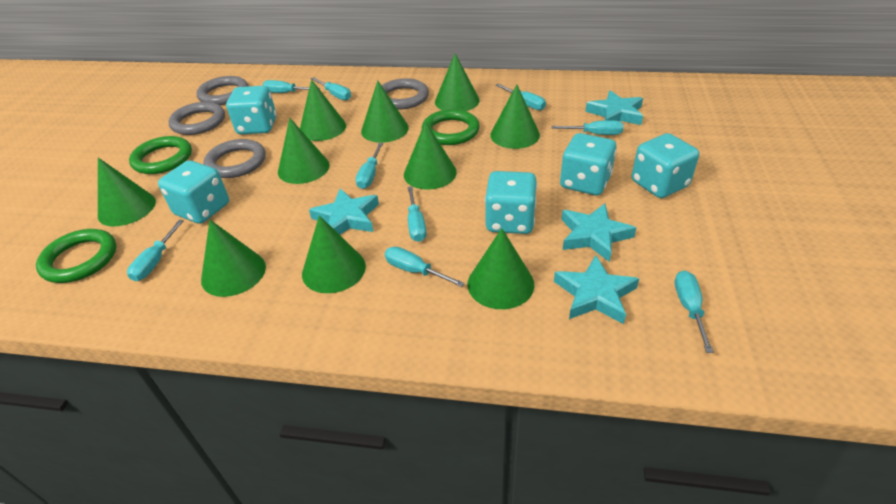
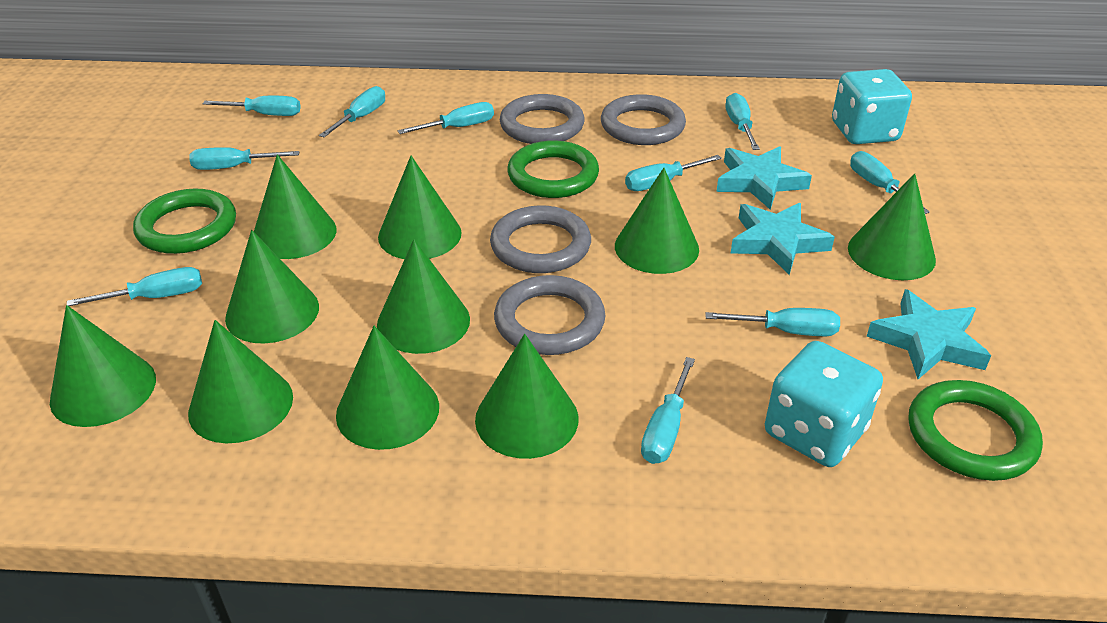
turquoise dice: 5 -> 2
turquoise screwdriver: 9 -> 10
turquoise star: 4 -> 3

